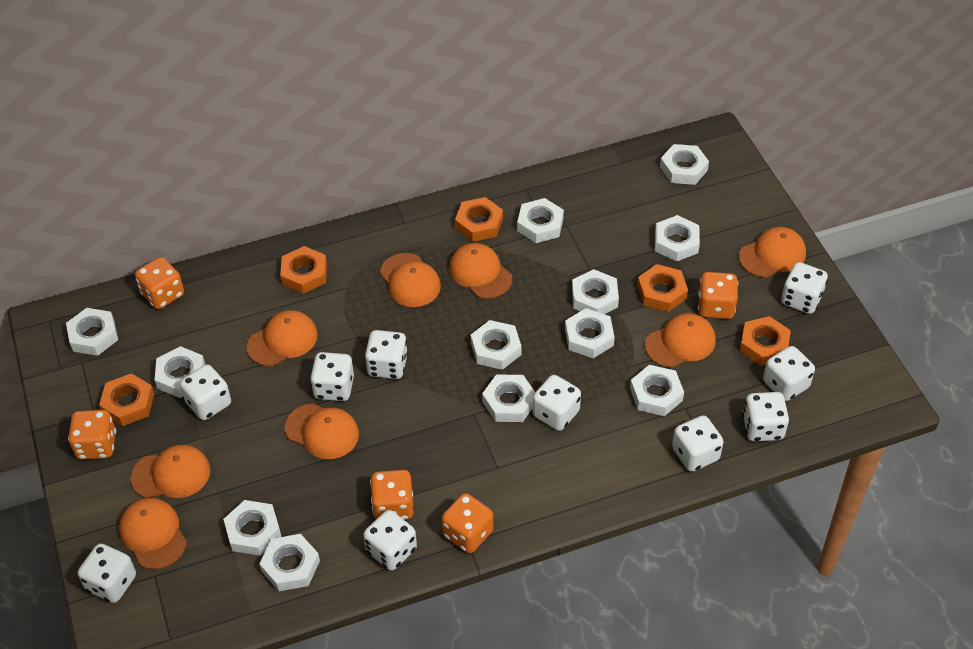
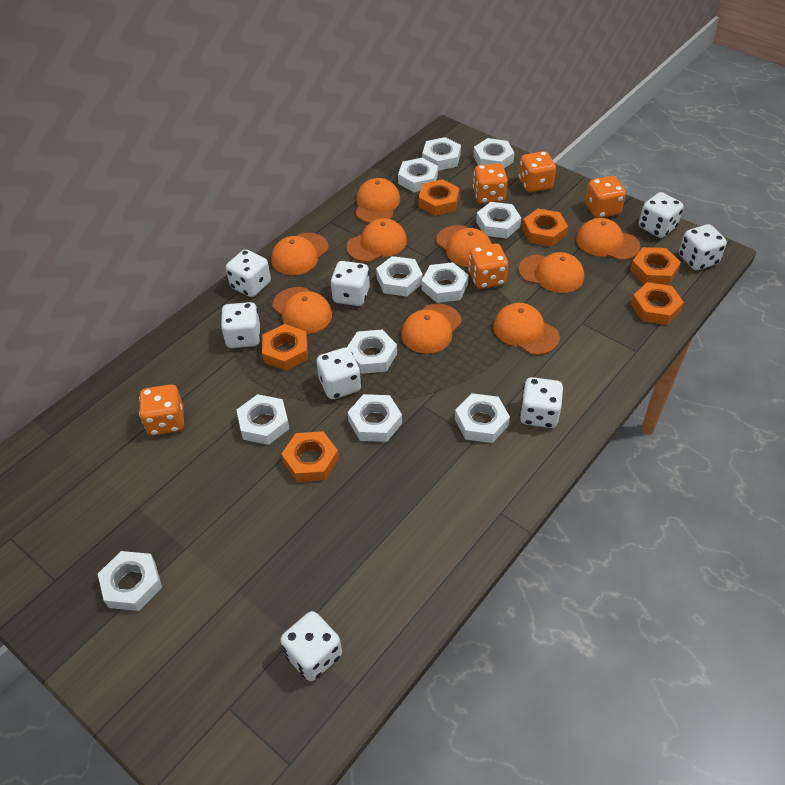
orange cap: 8 -> 9
orange nut: 5 -> 6
white dice: 10 -> 8
white nut: 12 -> 11

